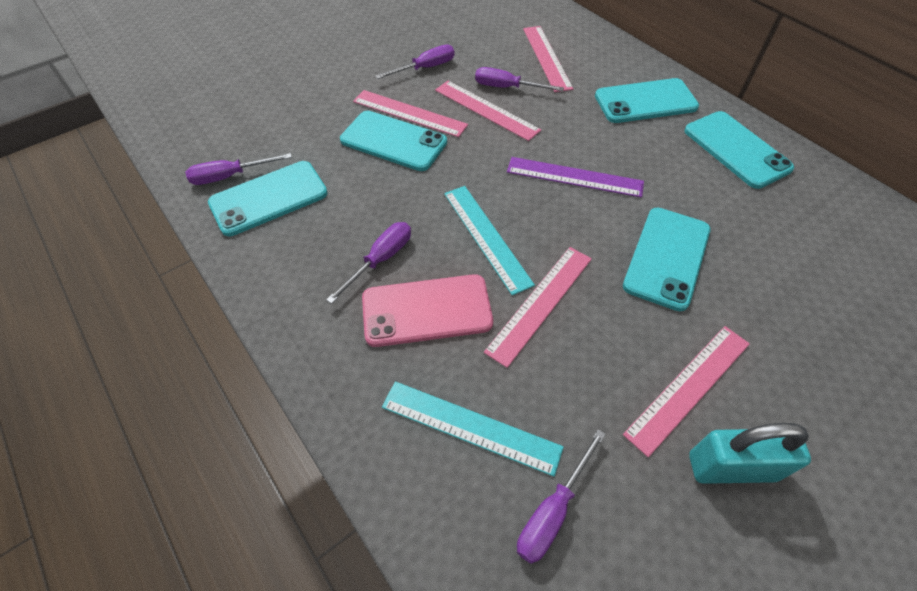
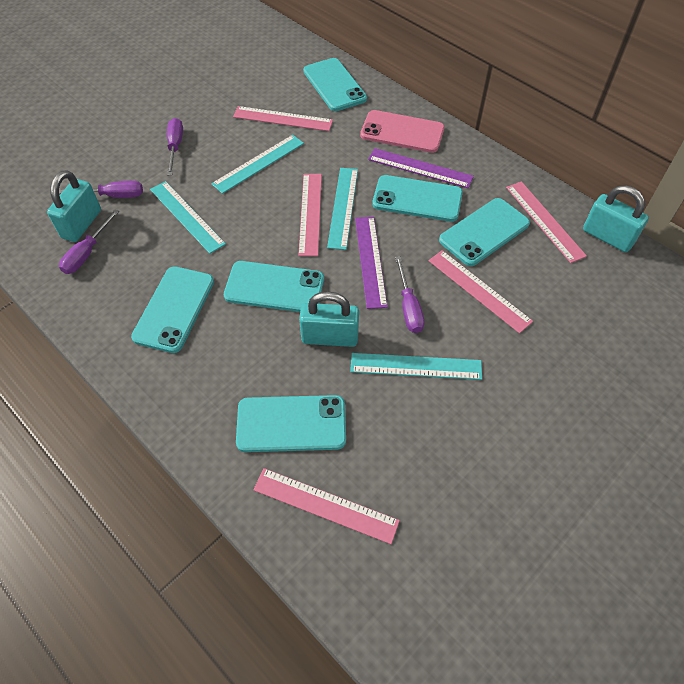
purple ruler: 1 -> 2
purple screwdriver: 5 -> 4
turquoise padlock: 1 -> 3
turquoise phone: 5 -> 6
turquoise ruler: 2 -> 4

